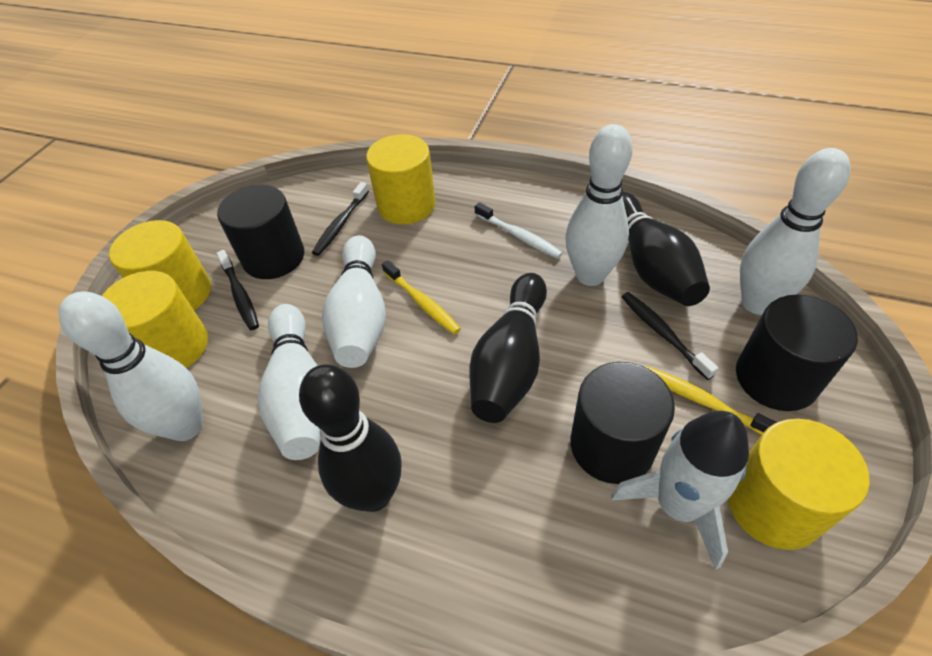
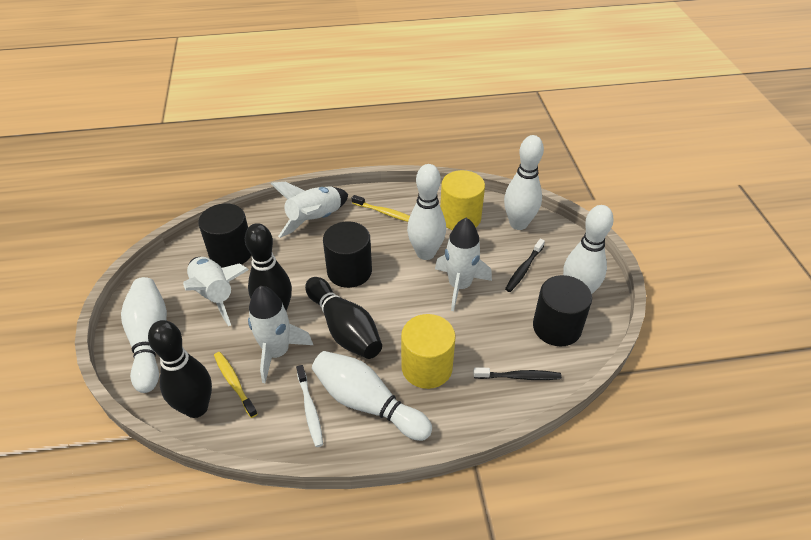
black toothbrush: 3 -> 2
white rocket: 1 -> 4
yellow cylinder: 4 -> 2

